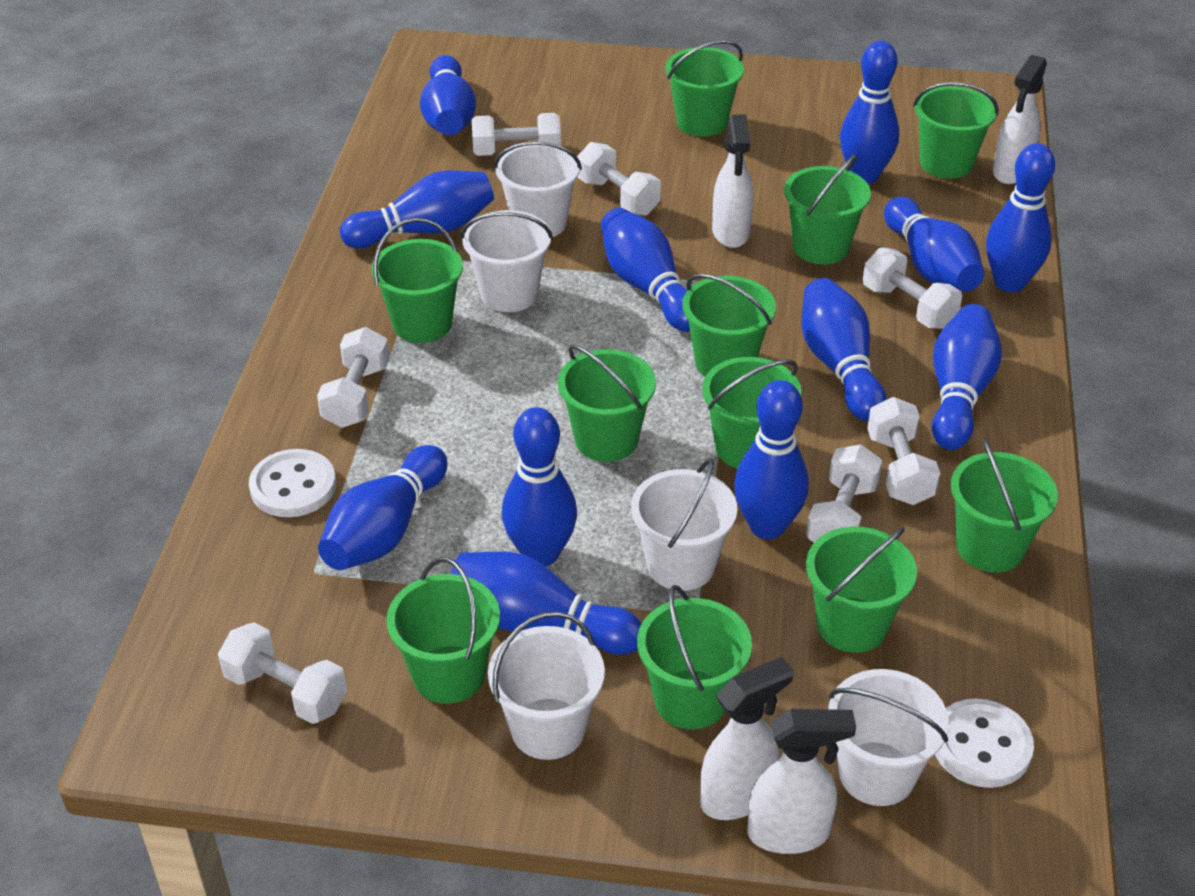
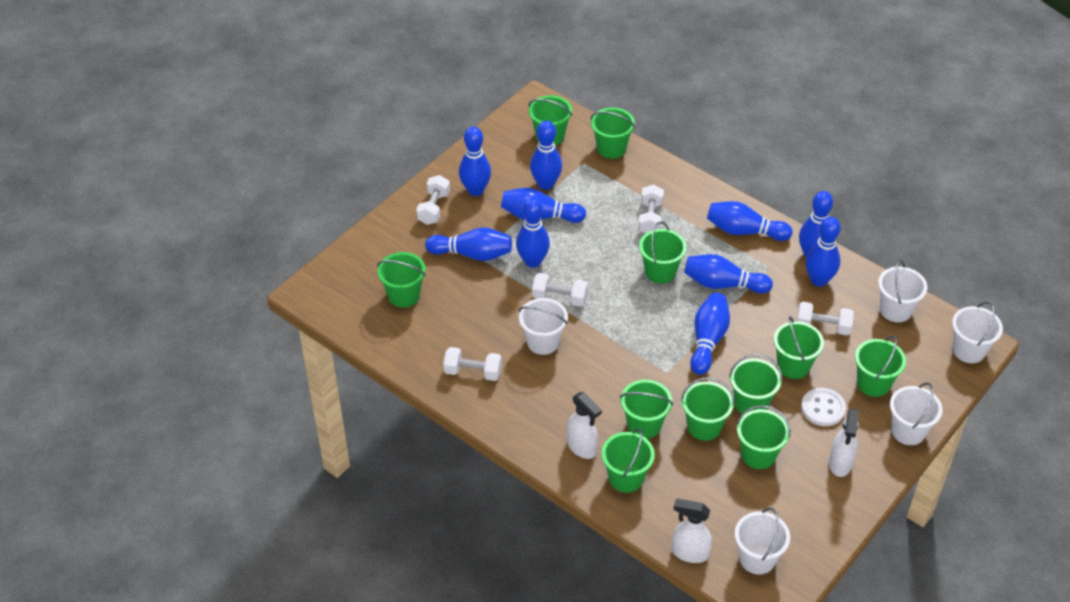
blue bowling pin: 12 -> 10
white button: 2 -> 1
white dumbbell: 7 -> 5
white spray bottle: 4 -> 3

